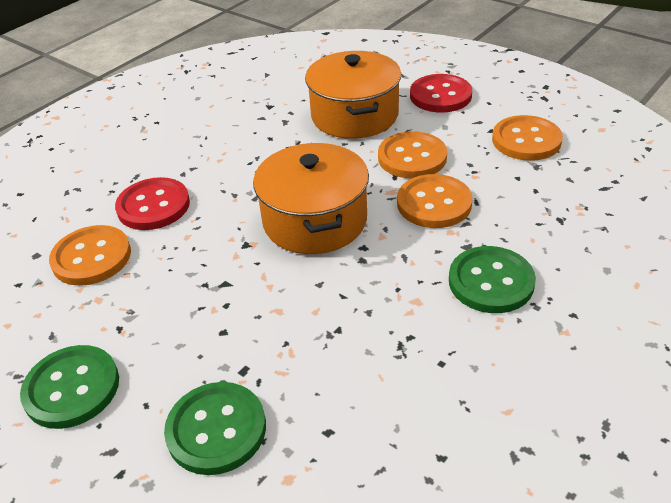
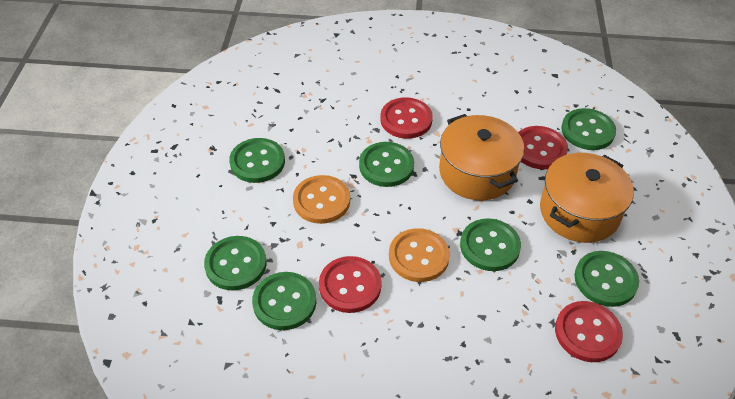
green button: 3 -> 7
orange button: 4 -> 2
red button: 2 -> 4

